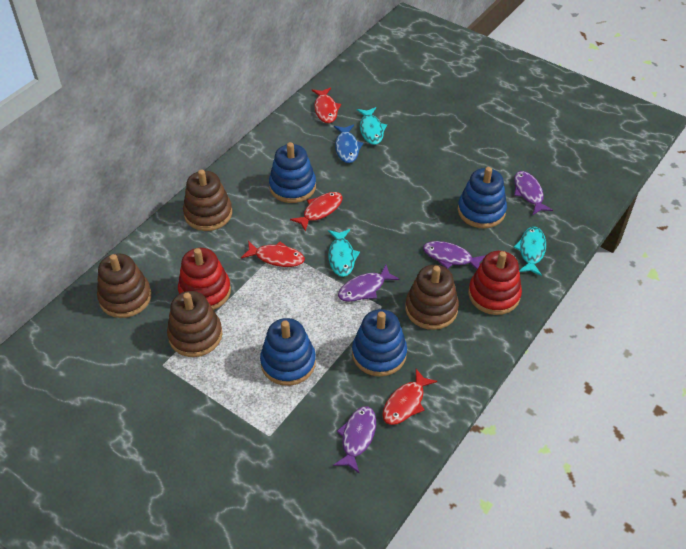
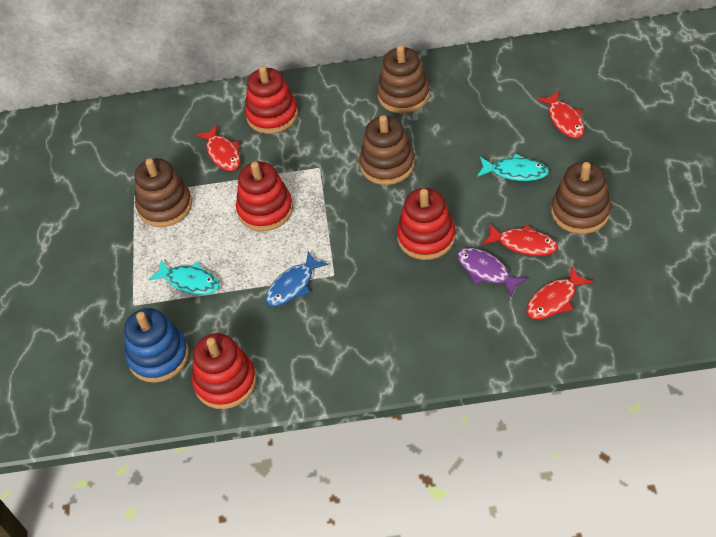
blue stacking toy: 4 -> 1
purple fish: 4 -> 1
red stacking toy: 2 -> 4
turquoise fish: 3 -> 2

